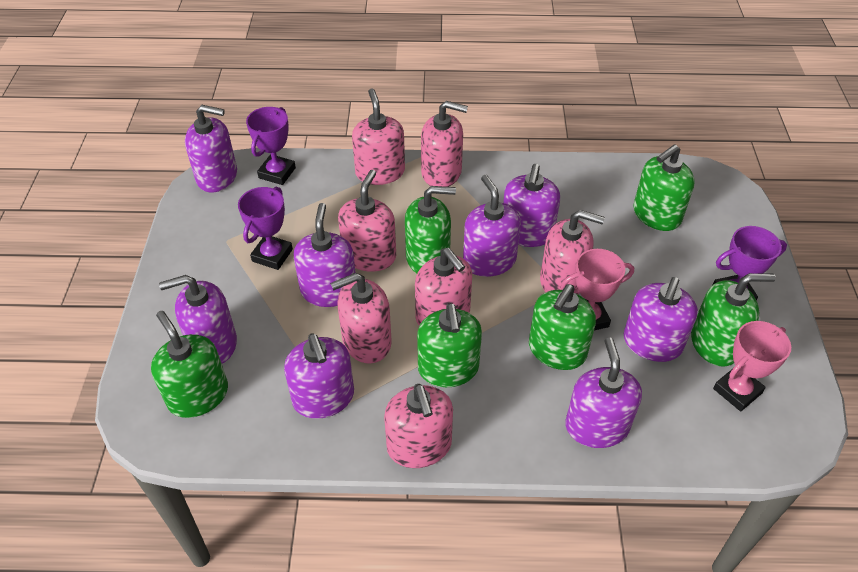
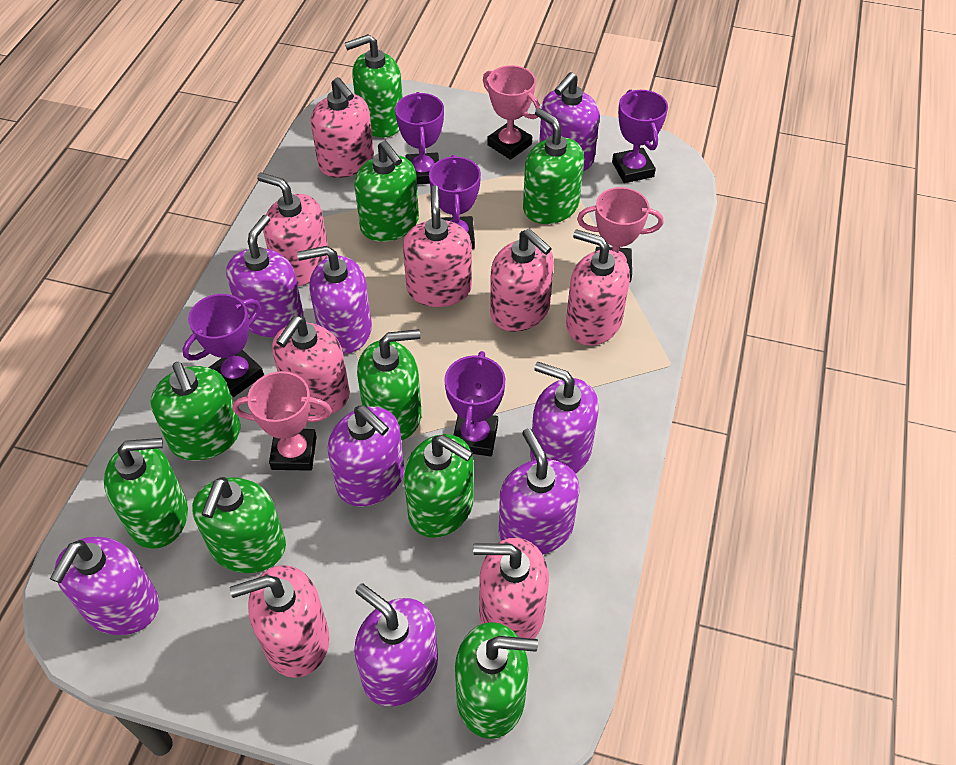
green soap dispenser: 6 -> 9
pink soap dispenser: 7 -> 8
pink trophy: 2 -> 3
purple trophy: 3 -> 5

